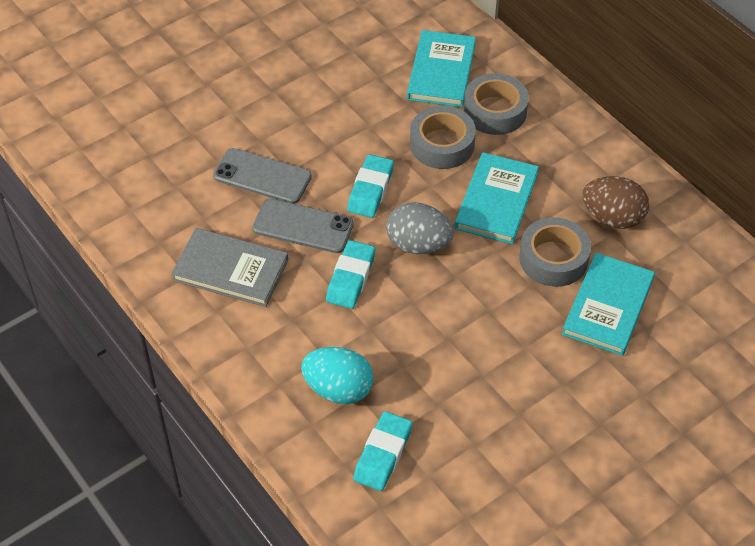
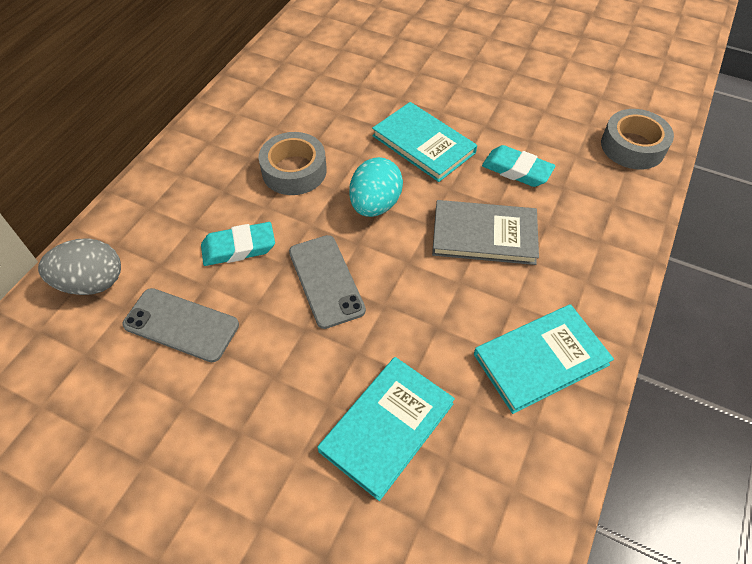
brown egg: 1 -> 0
grey tape: 3 -> 2
turquoise eraser: 3 -> 2

